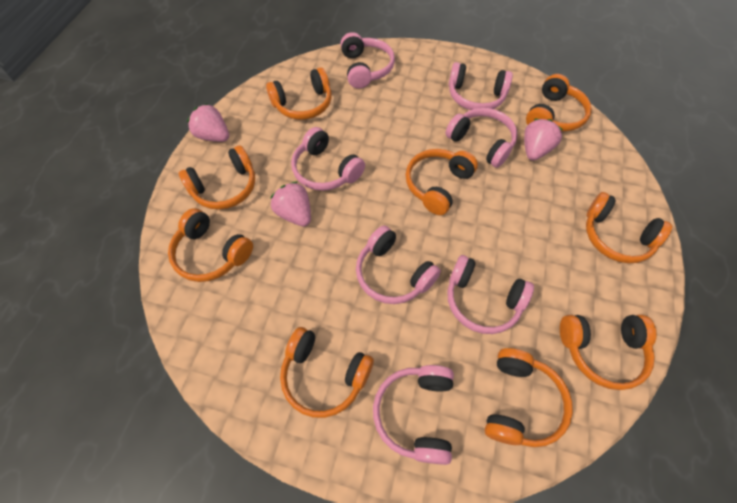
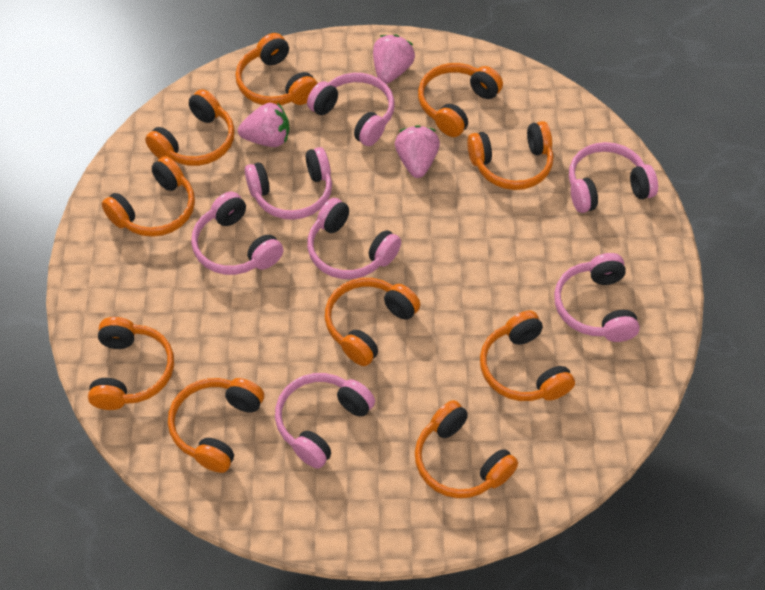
orange headphones: 9 -> 10

